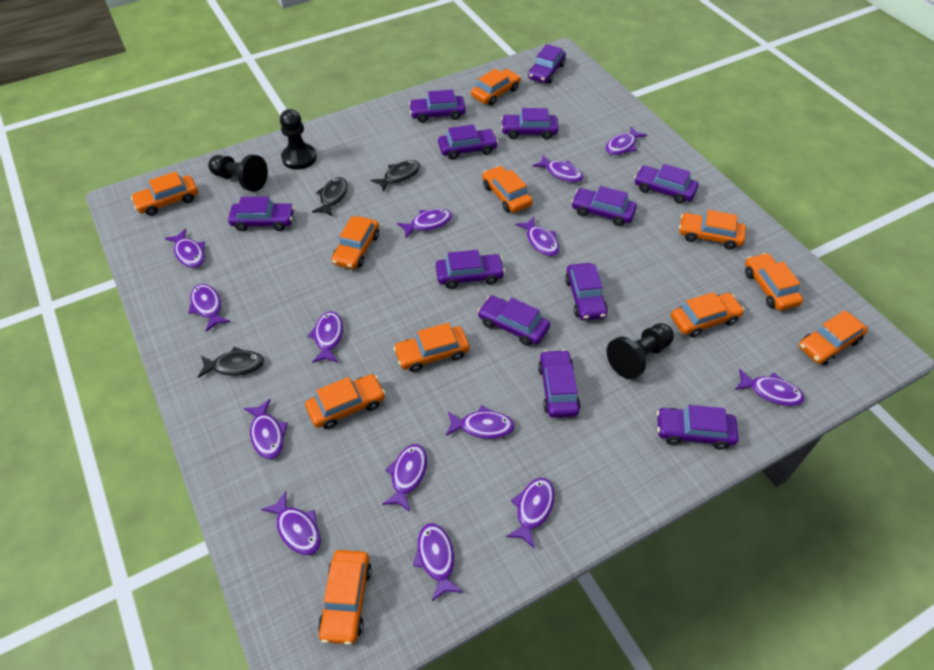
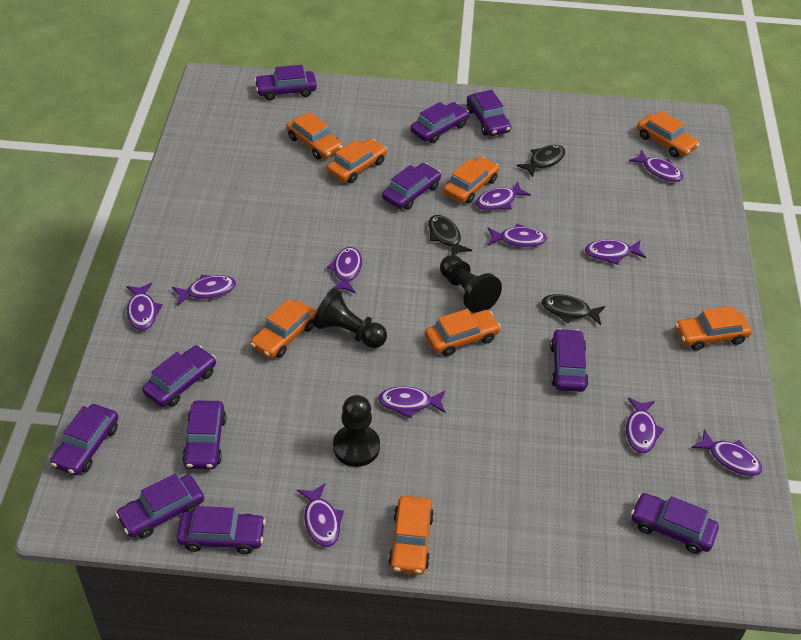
orange car: 11 -> 8
purple car: 12 -> 11
purple fish: 14 -> 11

